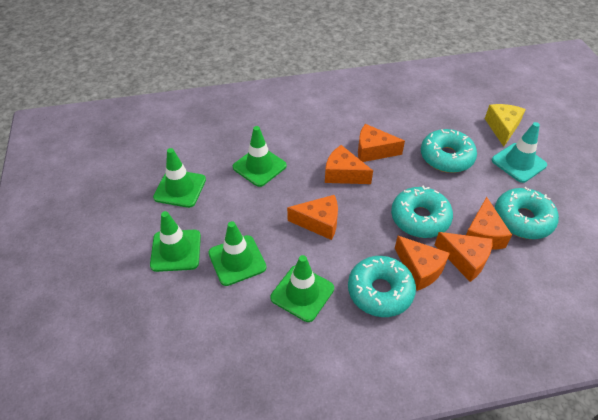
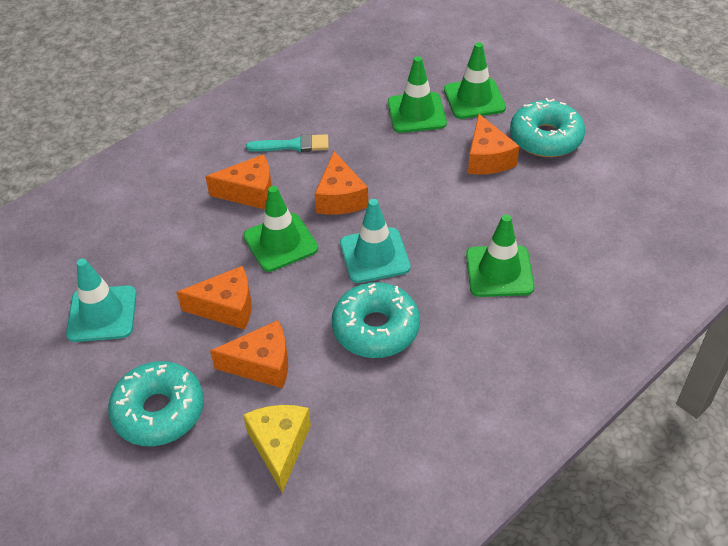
green traffic cone: 5 -> 4
orange cheese: 6 -> 5
turquoise brush: 0 -> 1
turquoise donut: 4 -> 3
turquoise traffic cone: 1 -> 2

